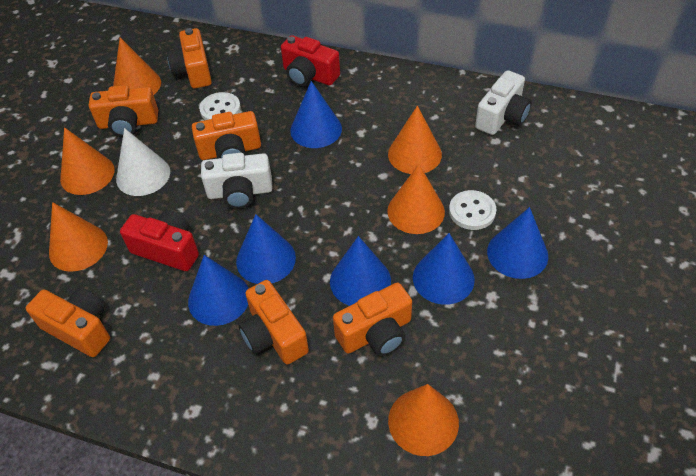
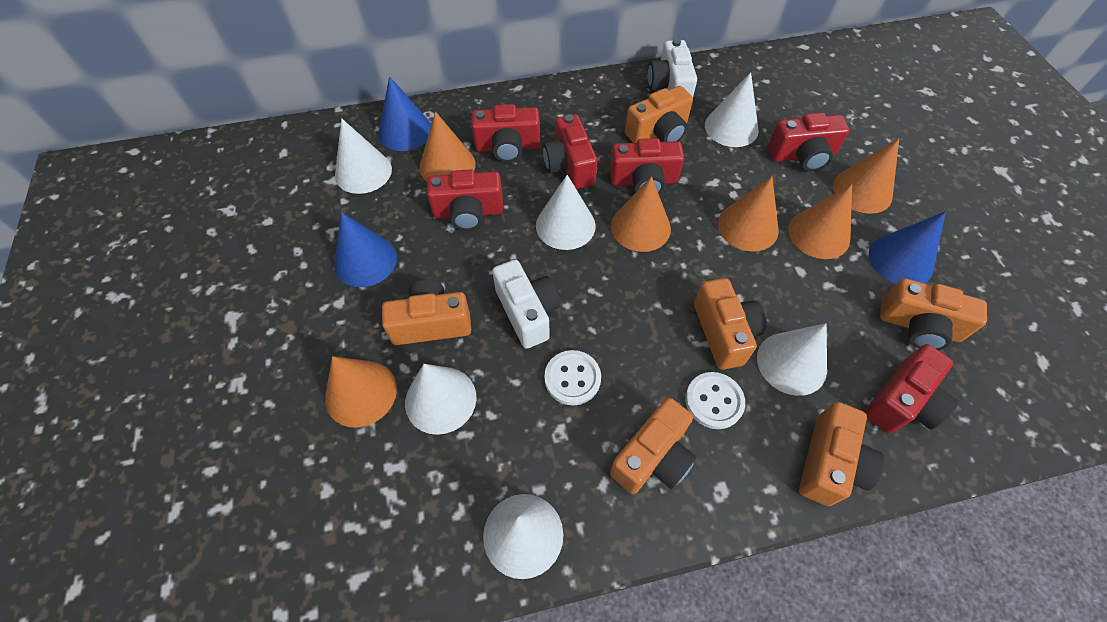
blue cone: 6 -> 3
red camera: 2 -> 6
white cone: 1 -> 6

